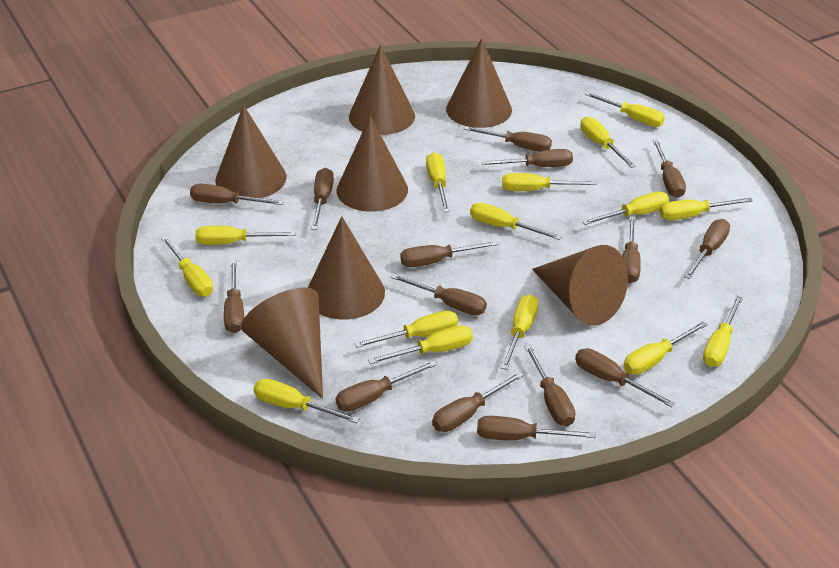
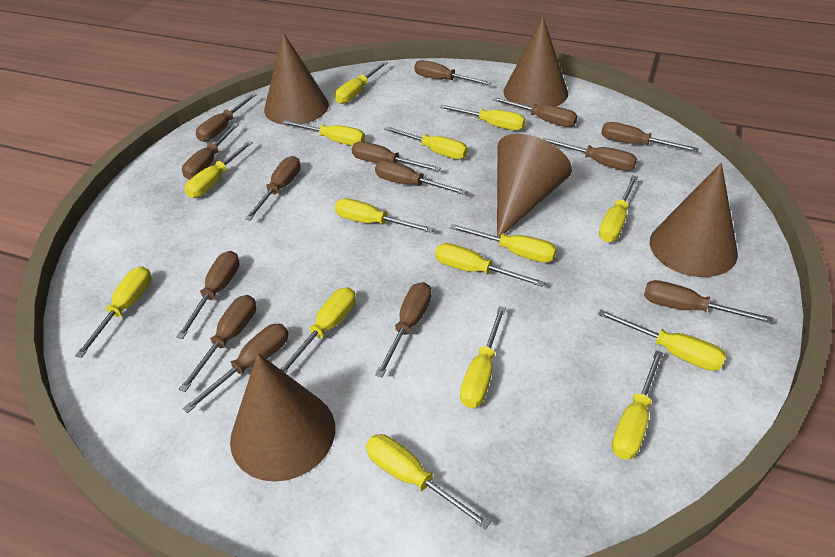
brown cone: 7 -> 5
brown screwdriver: 15 -> 14

